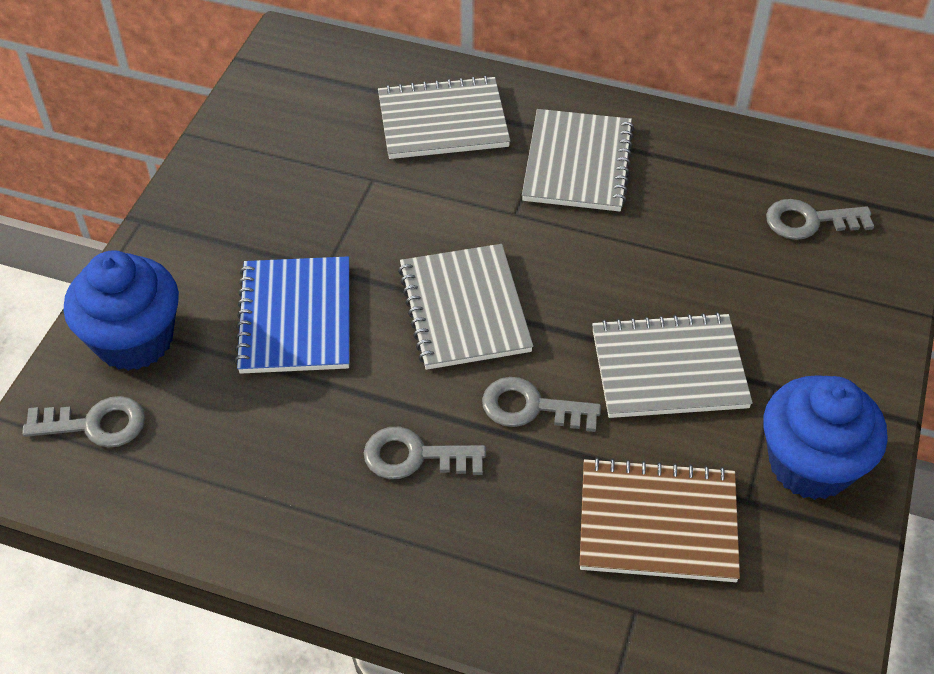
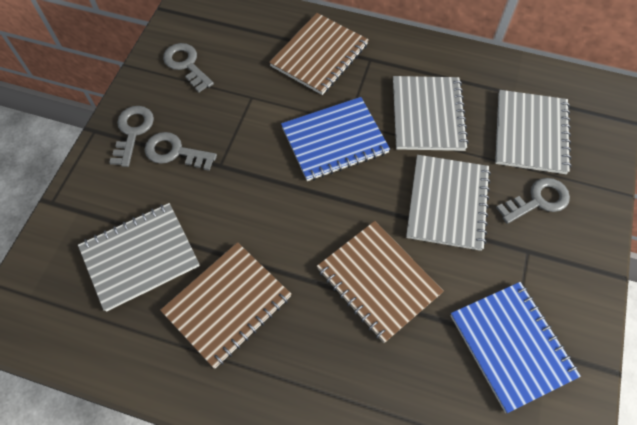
blue cupcake: 2 -> 0
blue notebook: 1 -> 2
brown notebook: 1 -> 3

